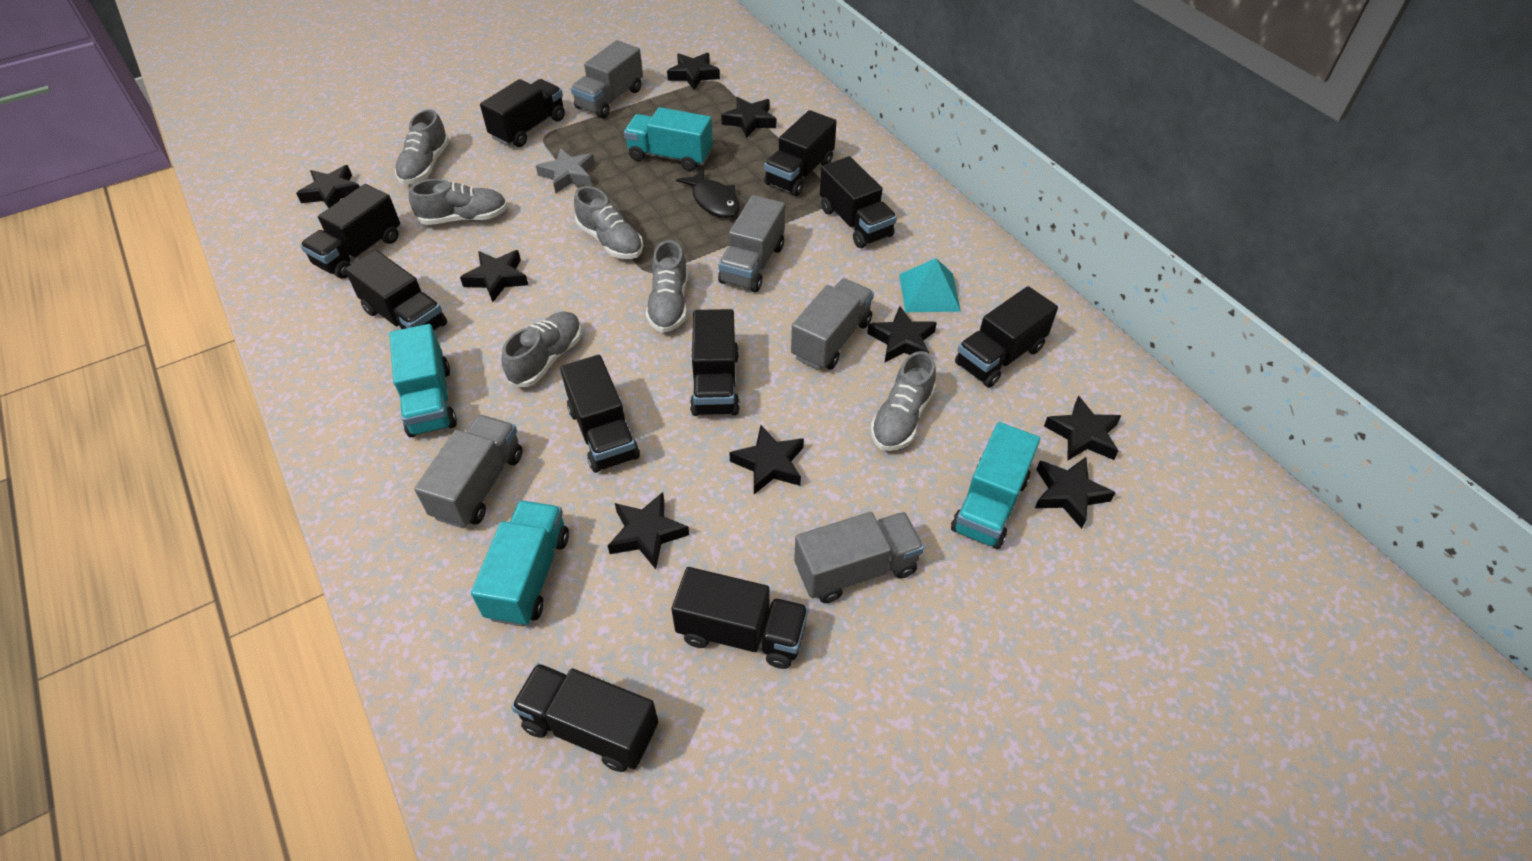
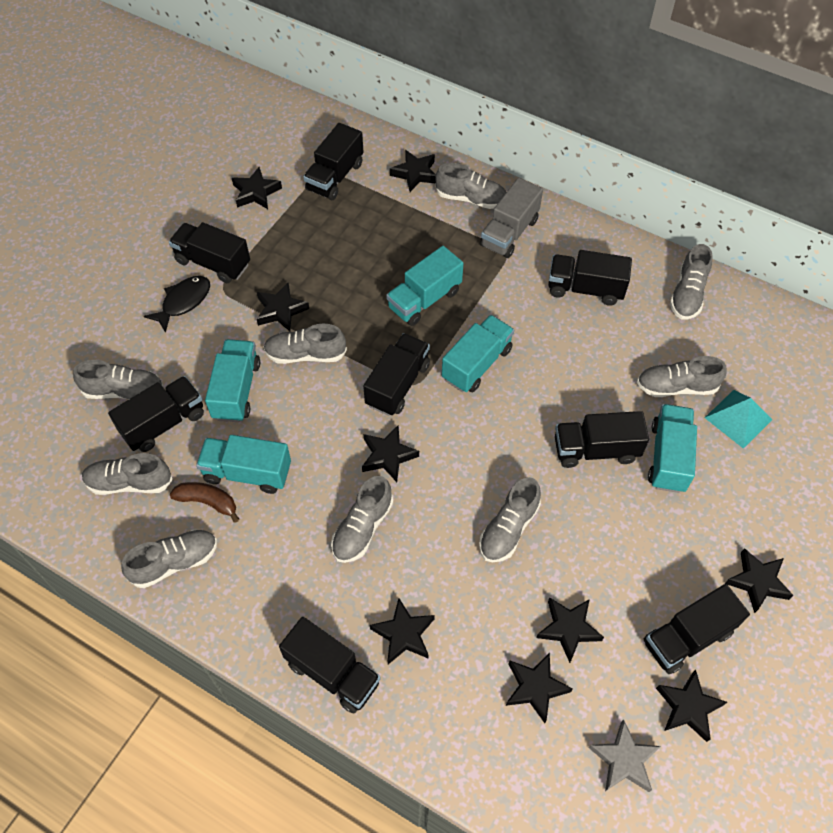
black truck: 10 -> 8
brown banana: 0 -> 1
grey shoe: 6 -> 9
grey truck: 5 -> 1
turquoise truck: 4 -> 5

